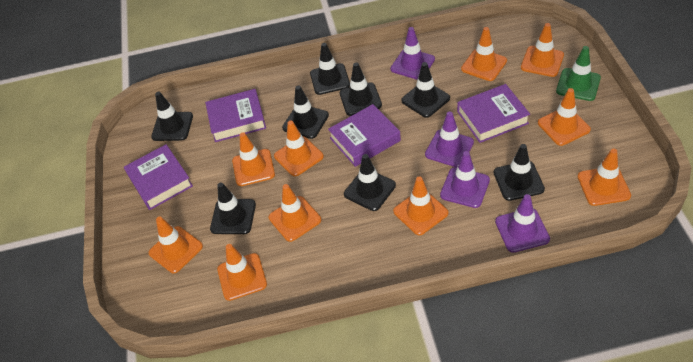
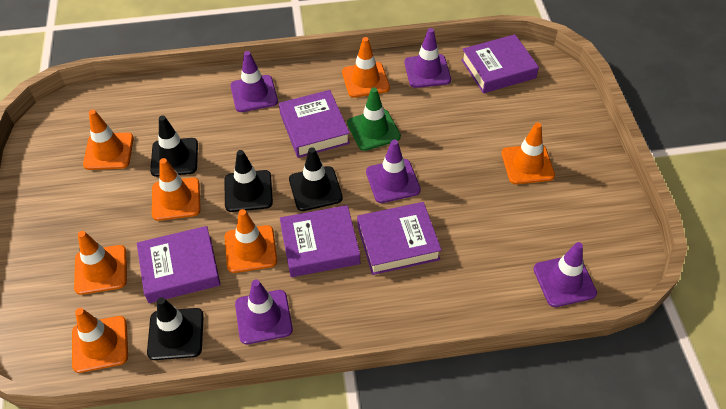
black traffic cone: 8 -> 4
orange traffic cone: 10 -> 7
purple book: 4 -> 5
purple traffic cone: 4 -> 5

